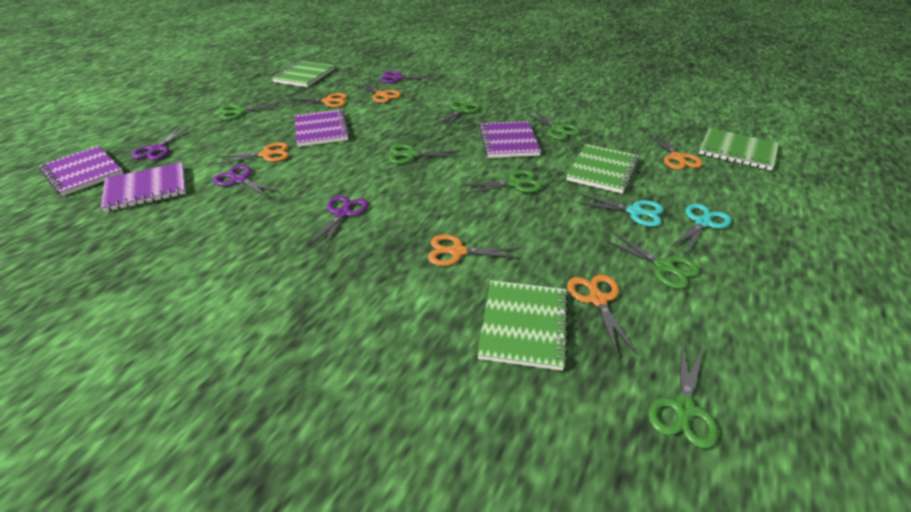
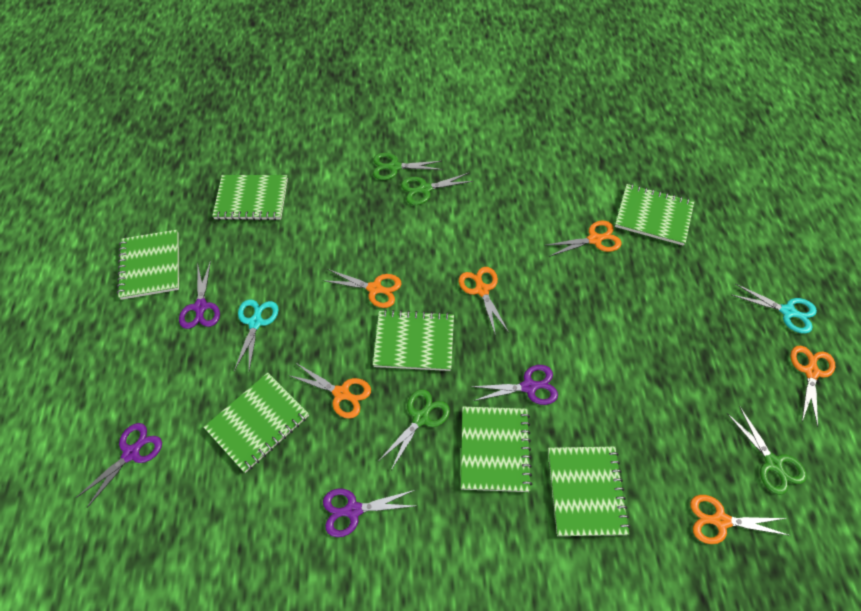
green notebook: 4 -> 7
green scissors: 7 -> 4
purple notebook: 4 -> 0

